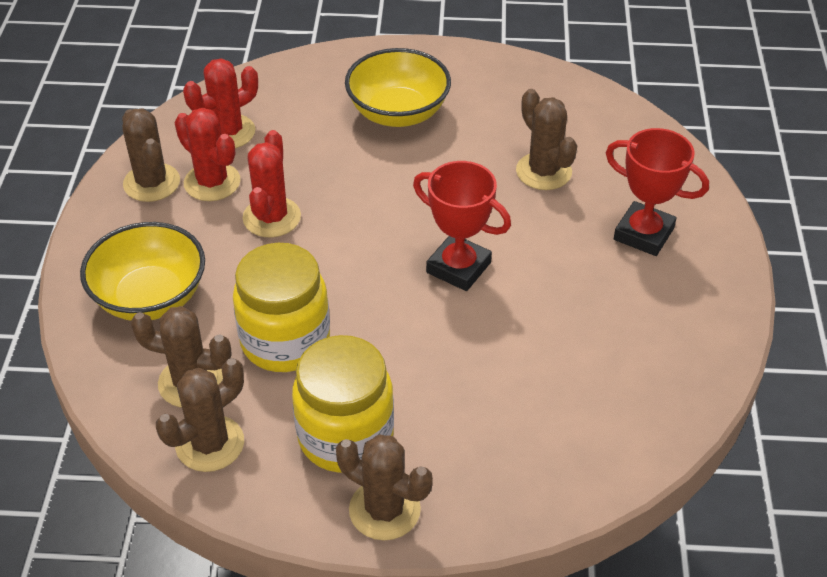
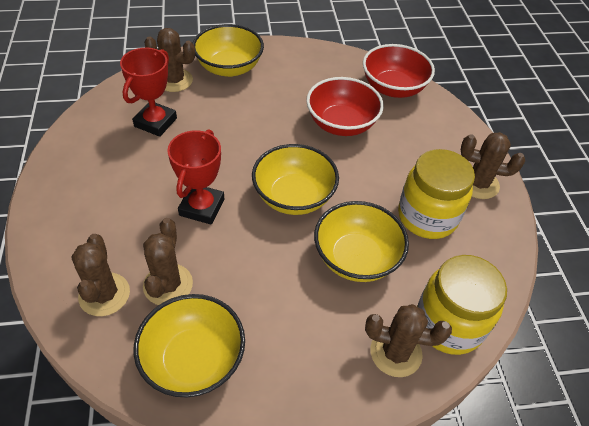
red bowl: 0 -> 2
red cactus: 3 -> 0
yellow bowl: 2 -> 4

